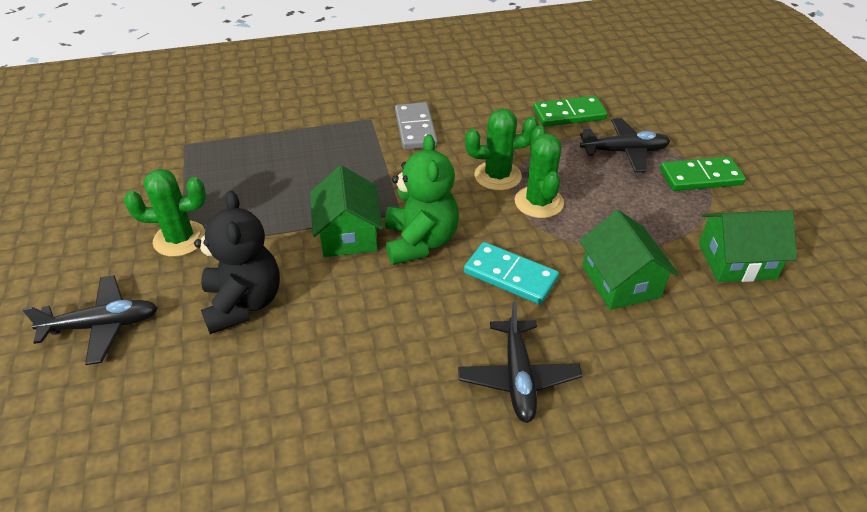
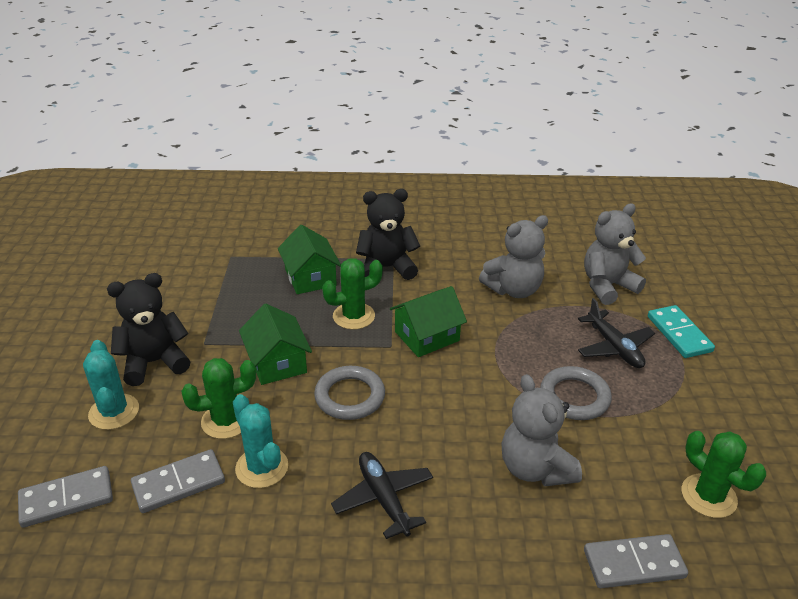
black plane: 3 -> 2
black teddy bear: 1 -> 2
green domino: 2 -> 0
green teddy bear: 1 -> 0
grey domino: 1 -> 3
grey ring: 0 -> 2
grey teddy bear: 0 -> 3
turquoise cactus: 0 -> 2

